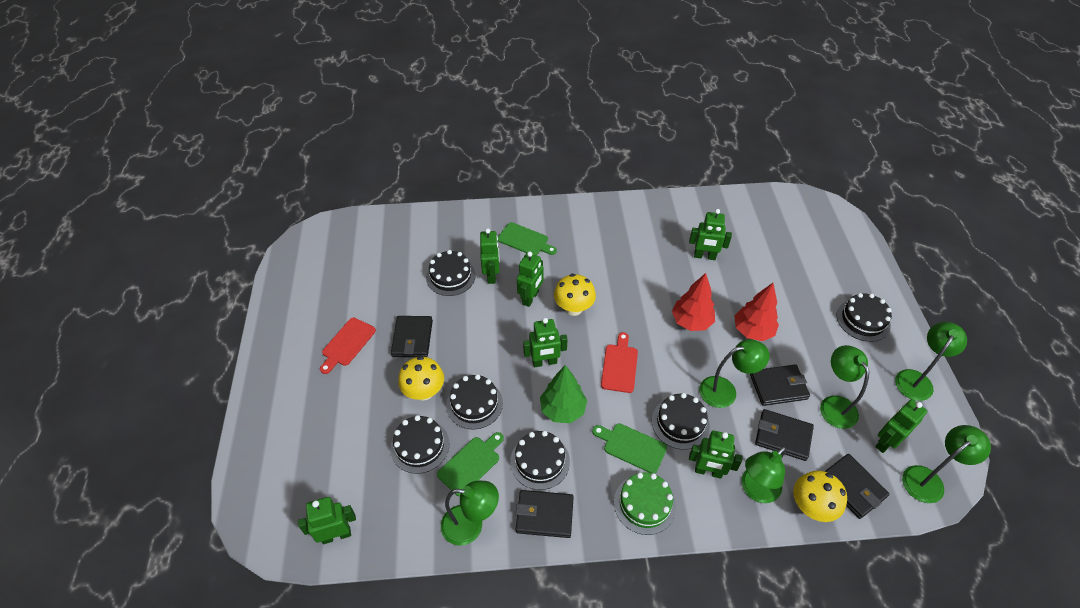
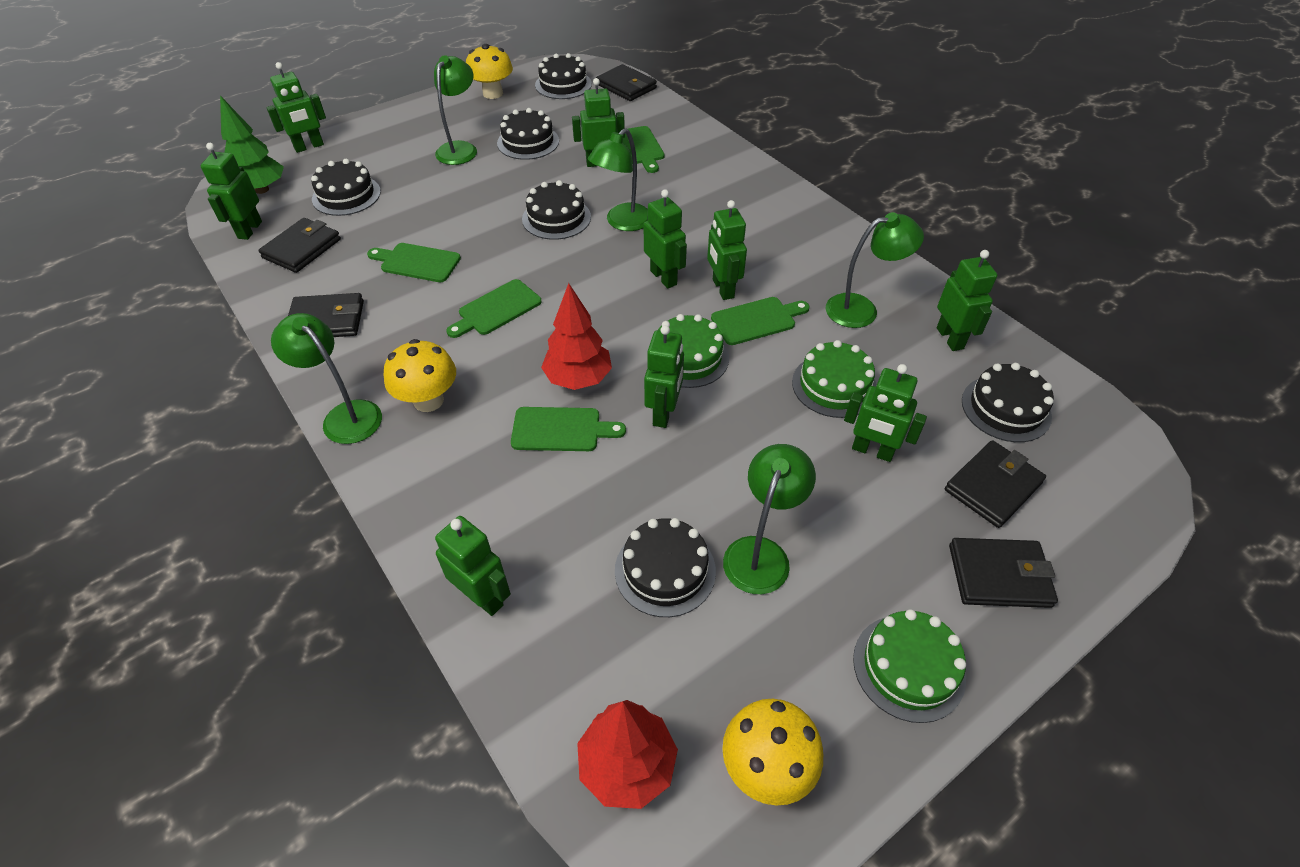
green cake: 1 -> 3
green cutting board: 3 -> 5
green lamp: 6 -> 5
green robot: 7 -> 9
red cutting board: 2 -> 0

